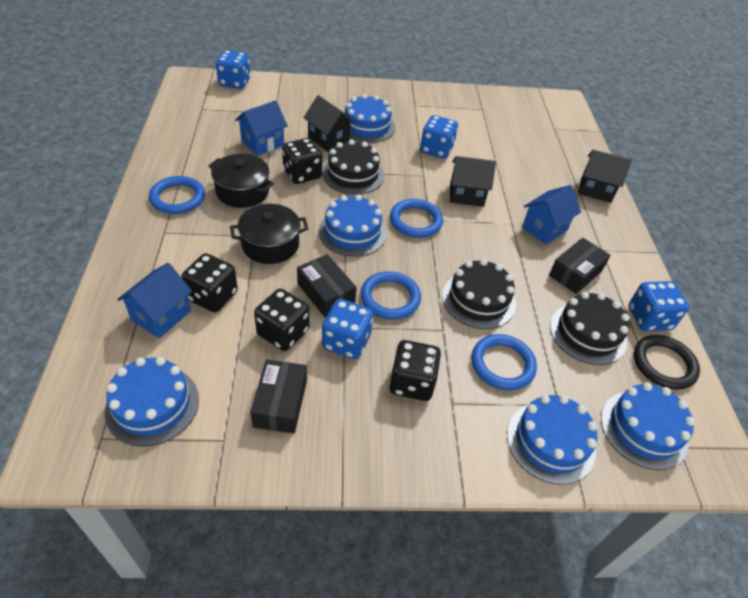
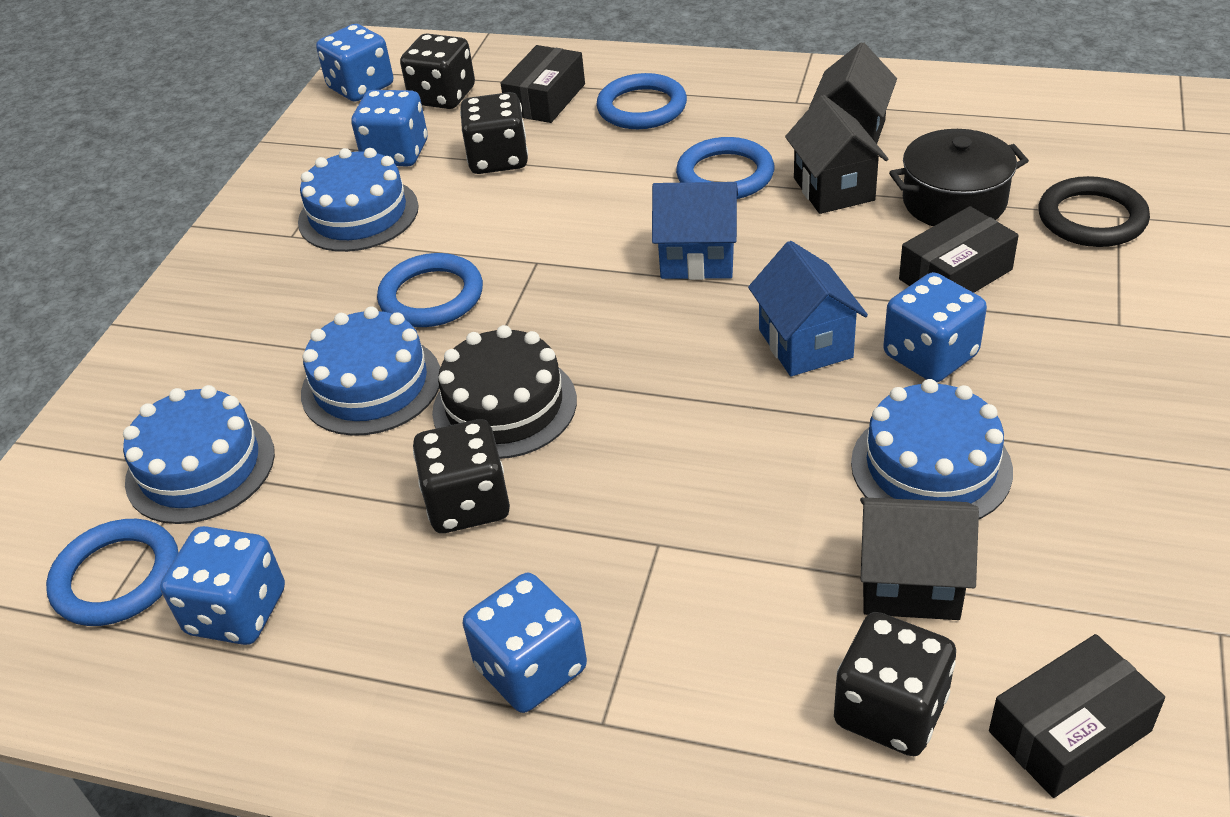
black cake: 3 -> 1
black pot: 2 -> 1
blue cake: 5 -> 4
blue dice: 4 -> 5
blue house: 3 -> 2

